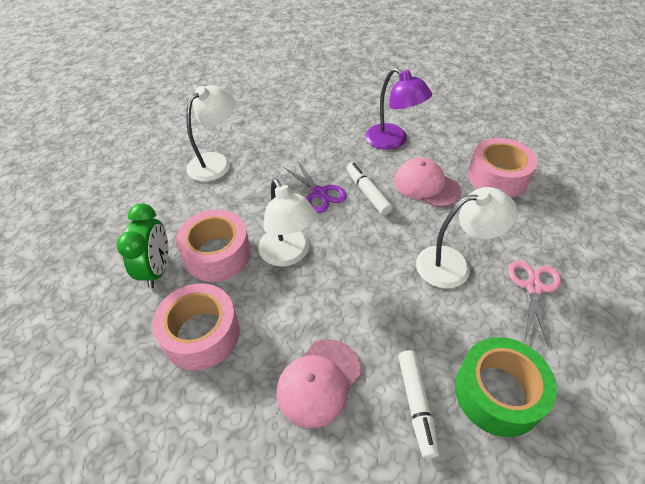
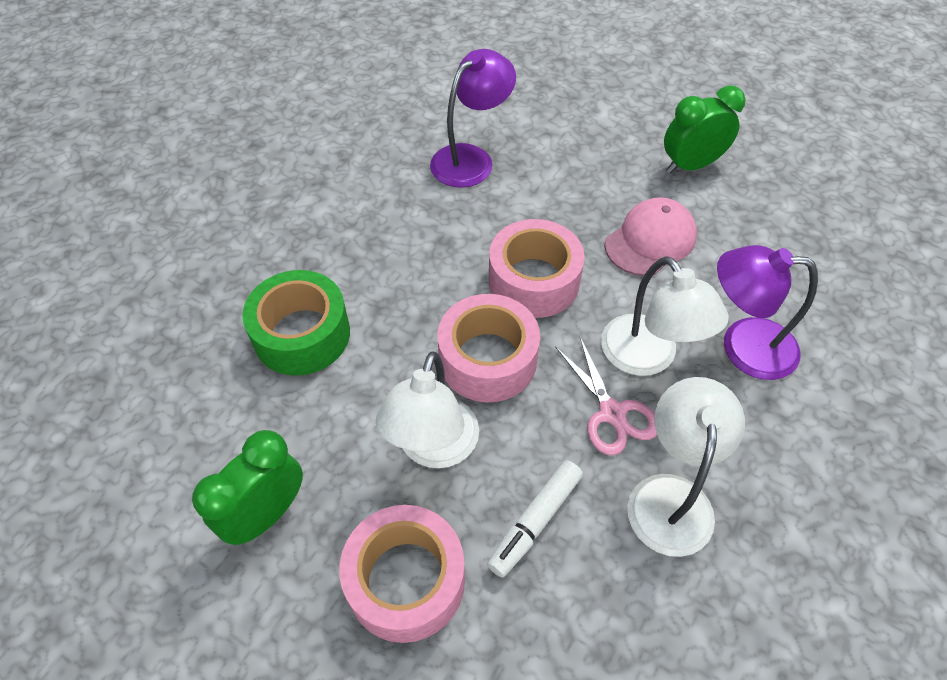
green clock: 1 -> 2
pink cap: 2 -> 1
purple lamp: 1 -> 2
purple scissors: 1 -> 0
white marker: 2 -> 1

